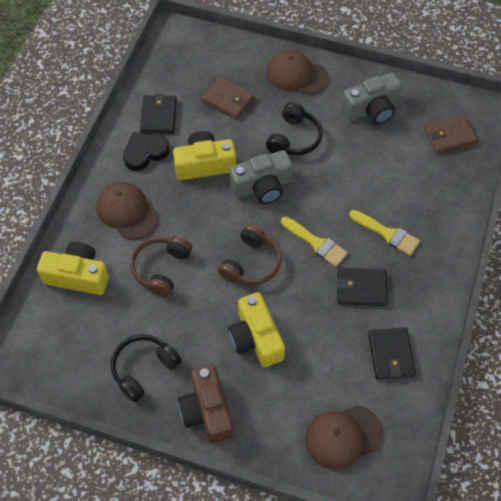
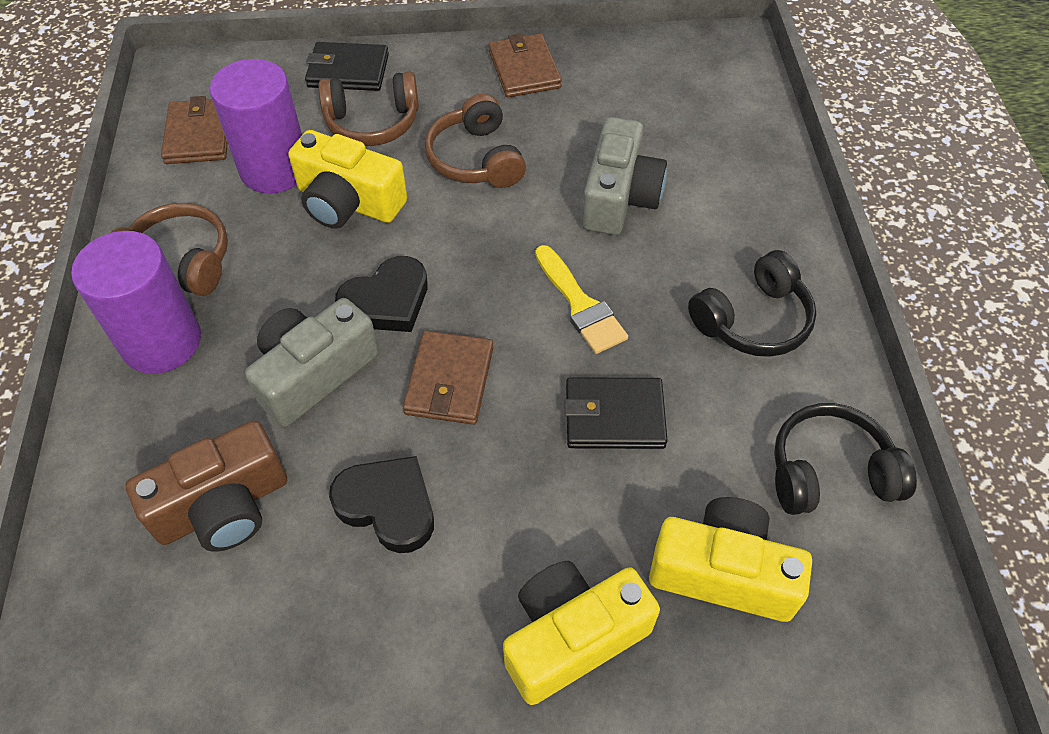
black heart: 1 -> 2
black wallet: 3 -> 2
brown cap: 3 -> 0
brown headphones: 2 -> 3
brown wallet: 2 -> 3
purple cylinder: 0 -> 2
yellow brush: 2 -> 1

